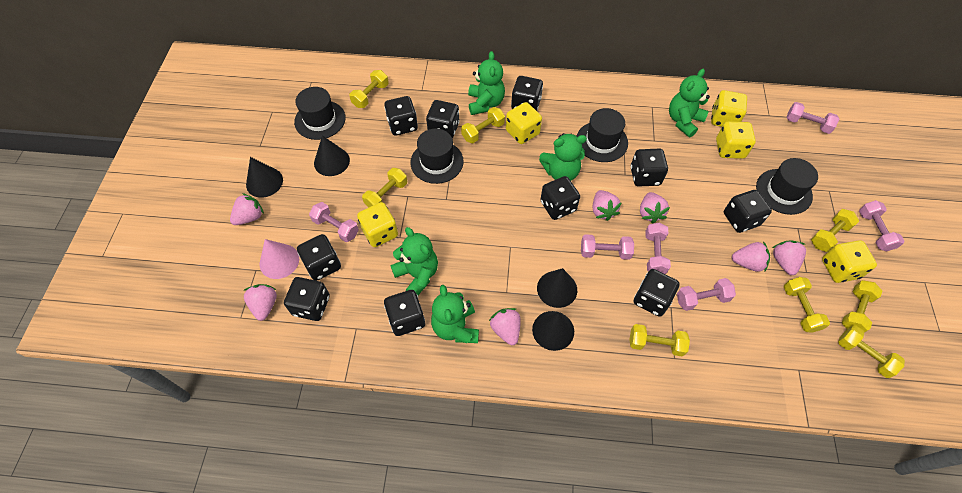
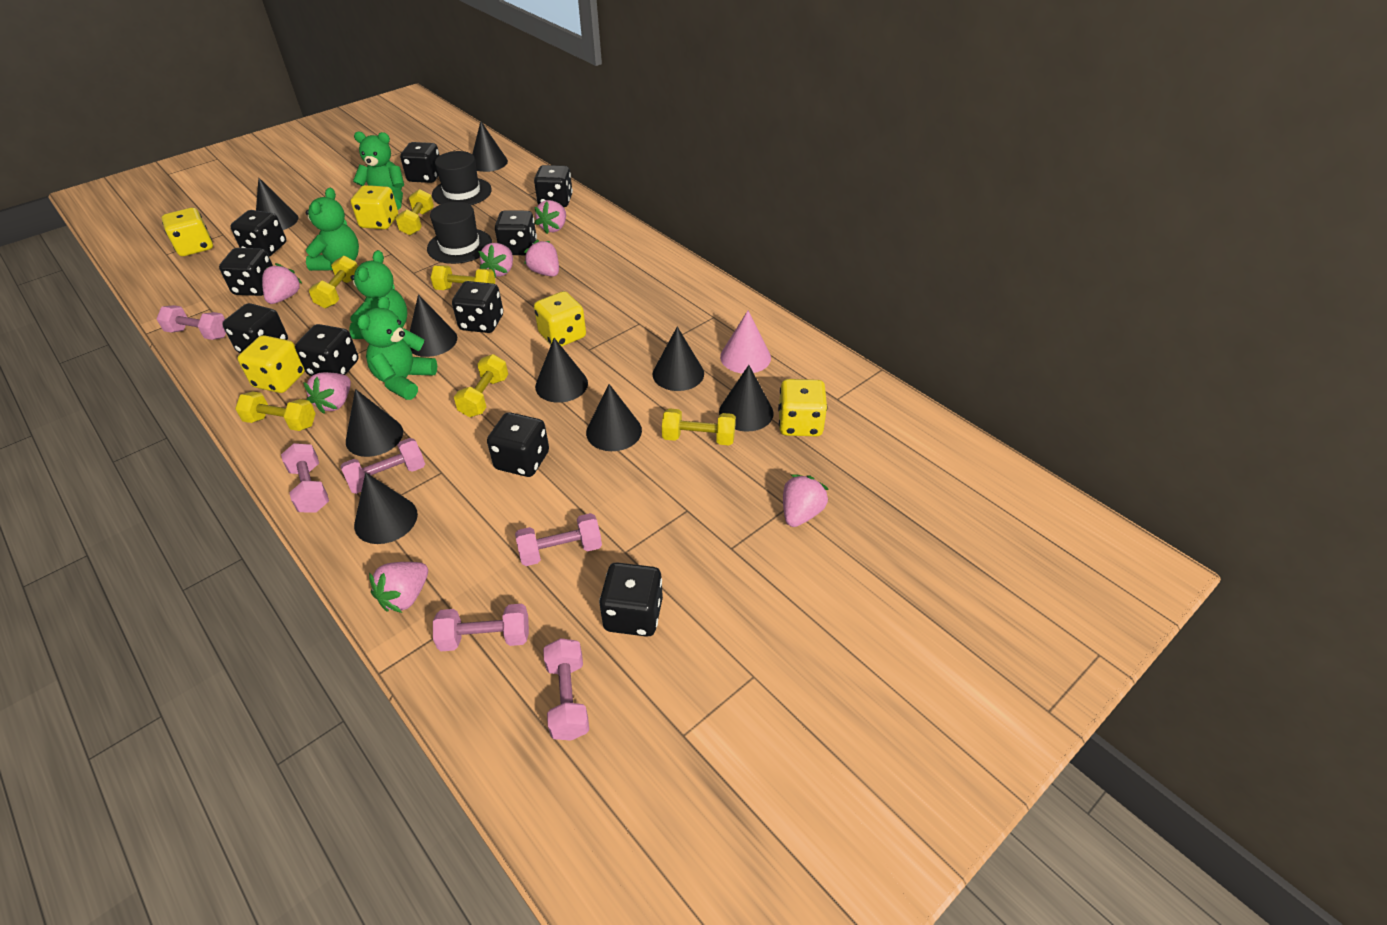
black cone: 4 -> 9
black hat: 4 -> 2
green teddy bear: 5 -> 4
yellow dumbbell: 8 -> 6

